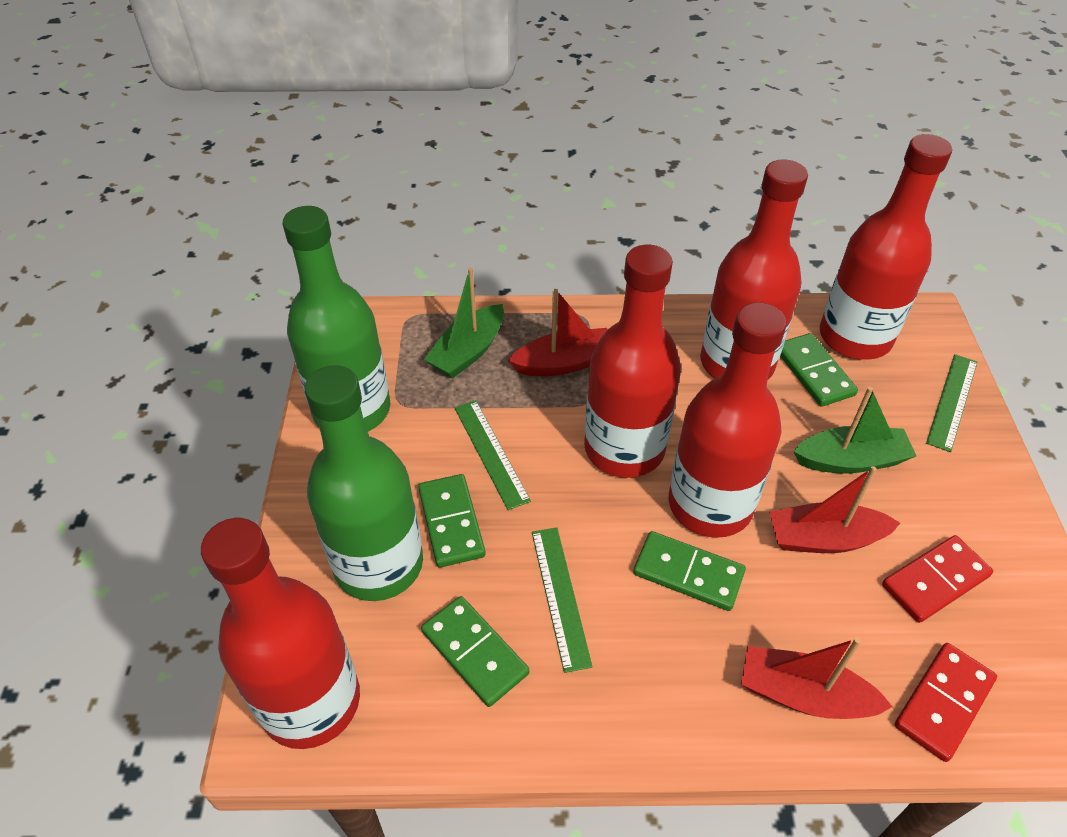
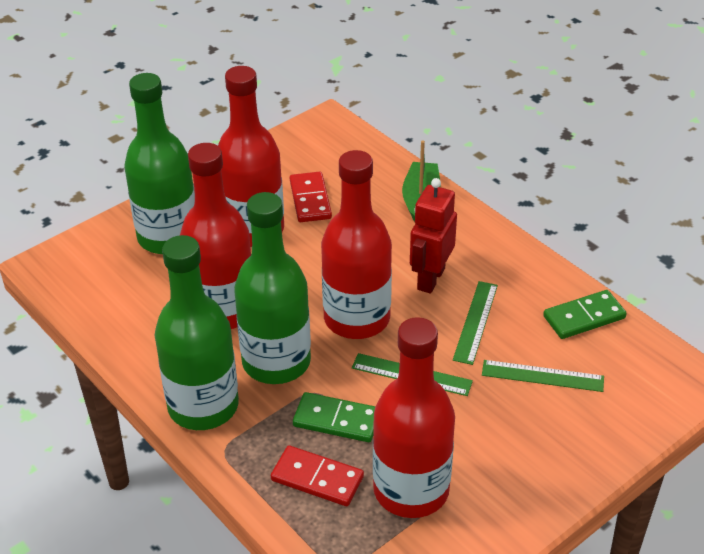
green boat: 2 -> 1
green bottle: 2 -> 3
green domino: 4 -> 2
red boat: 3 -> 0
red bottle: 5 -> 4
red robot: 0 -> 1

